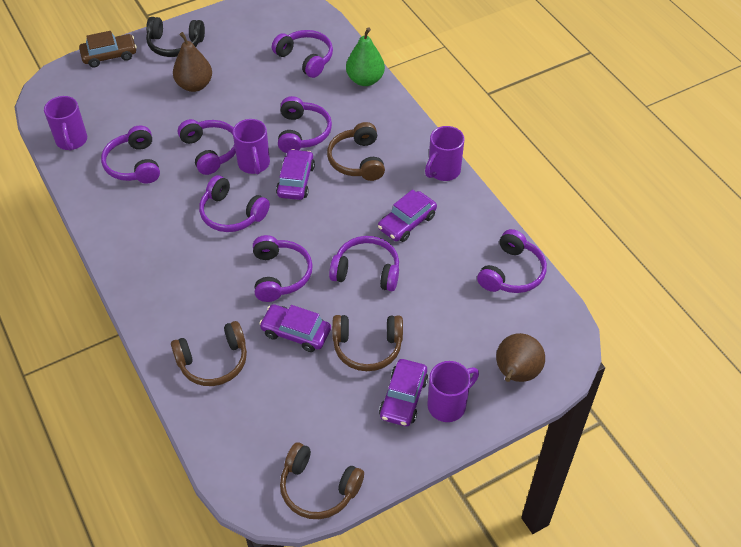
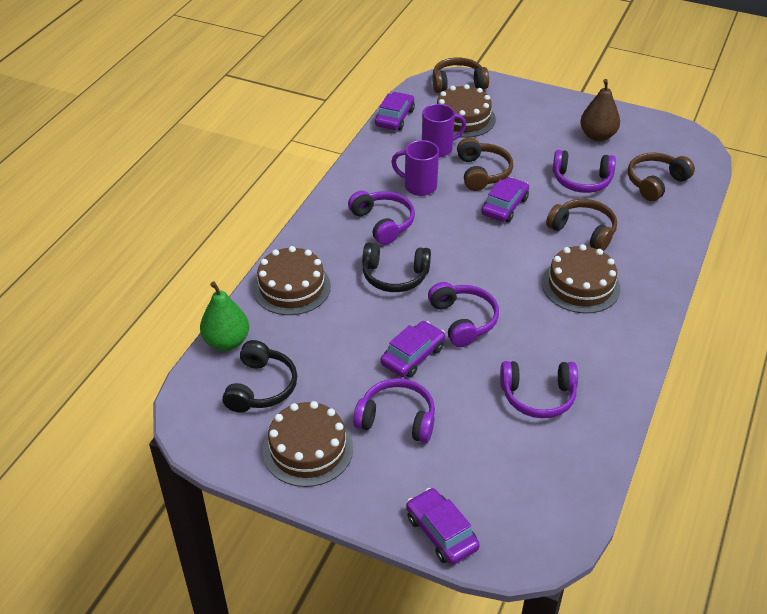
black headphones: 1 -> 2
brown cake: 0 -> 4
brown car: 1 -> 0
brown pear: 2 -> 1
purple headphones: 8 -> 5
purple mug: 4 -> 2

